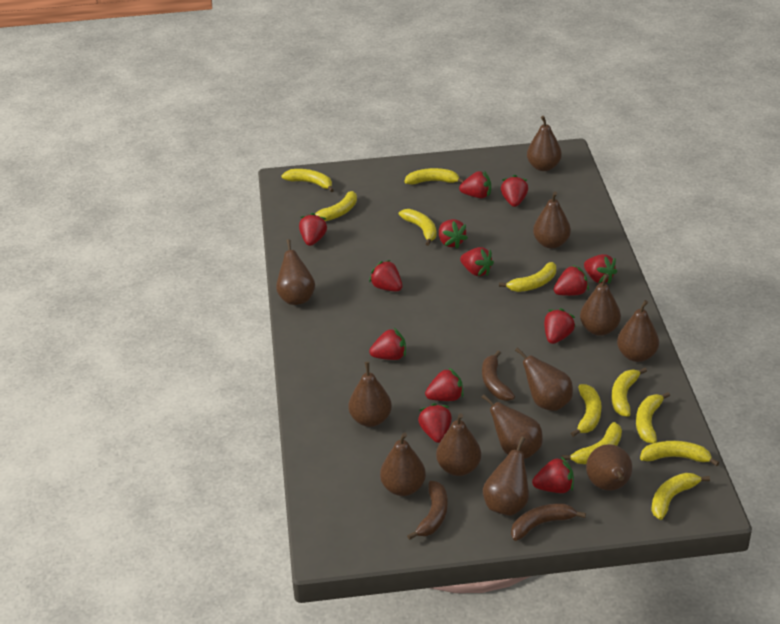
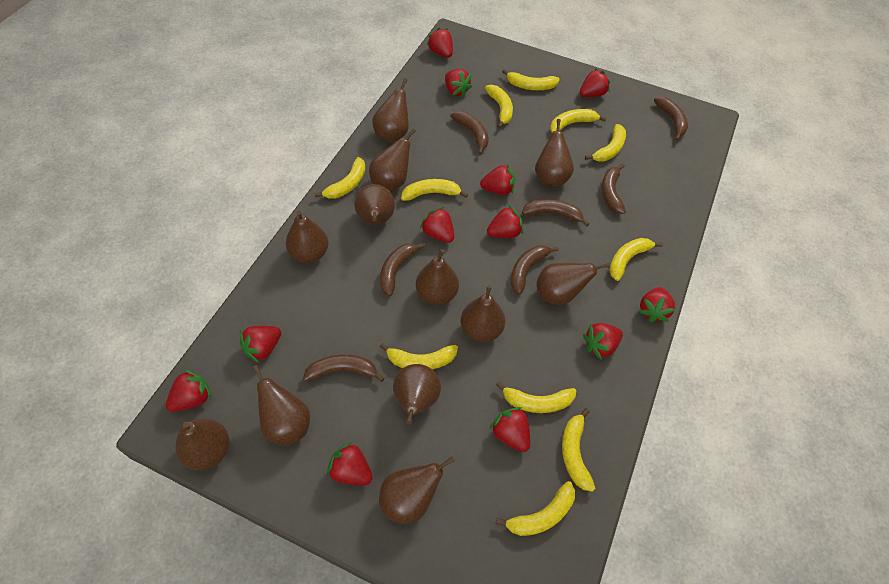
brown banana: 3 -> 7
red strawberry: 13 -> 12

